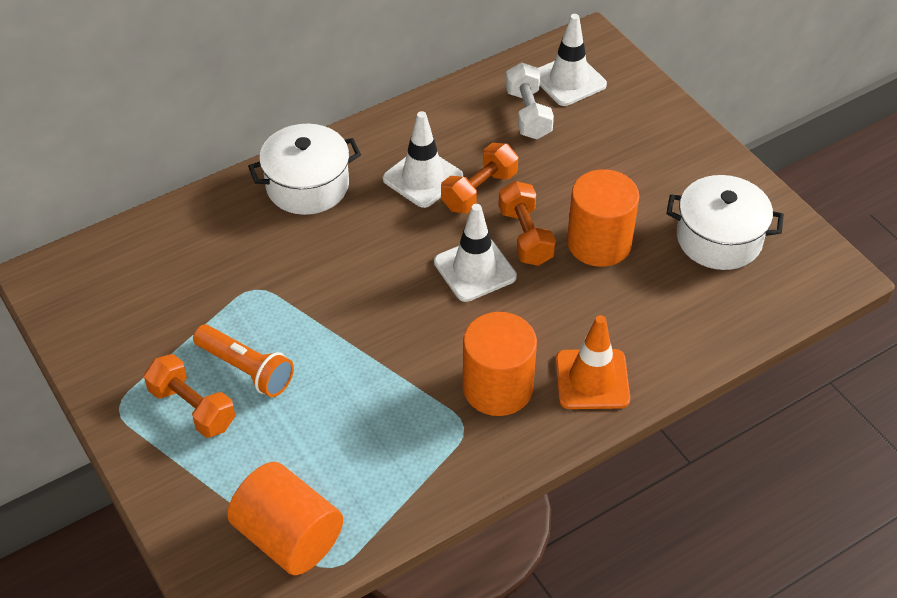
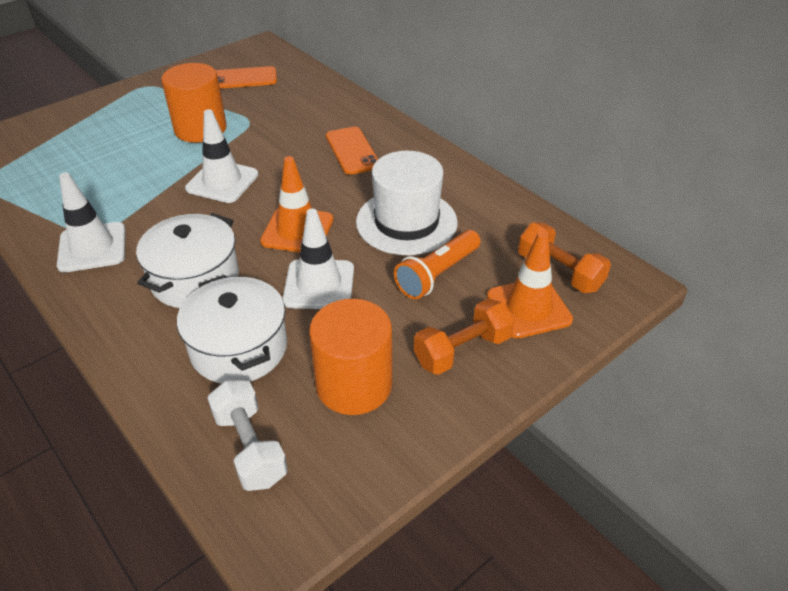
orange cylinder: 3 -> 2
orange dumbbell: 3 -> 2
orange phone: 0 -> 2
orange traffic cone: 1 -> 2
white hat: 0 -> 1

